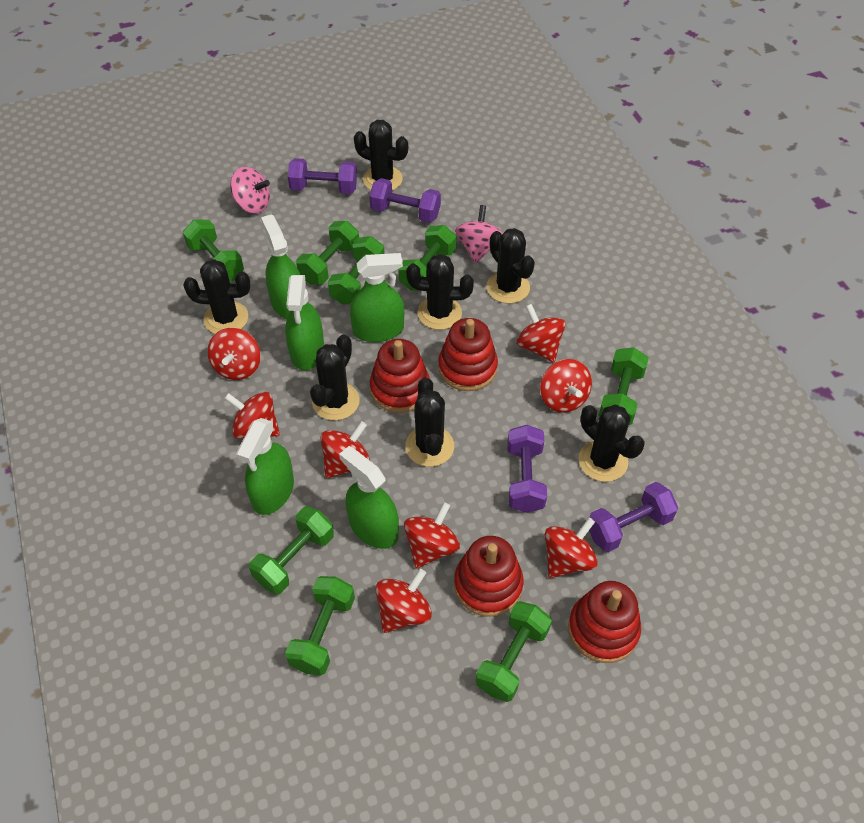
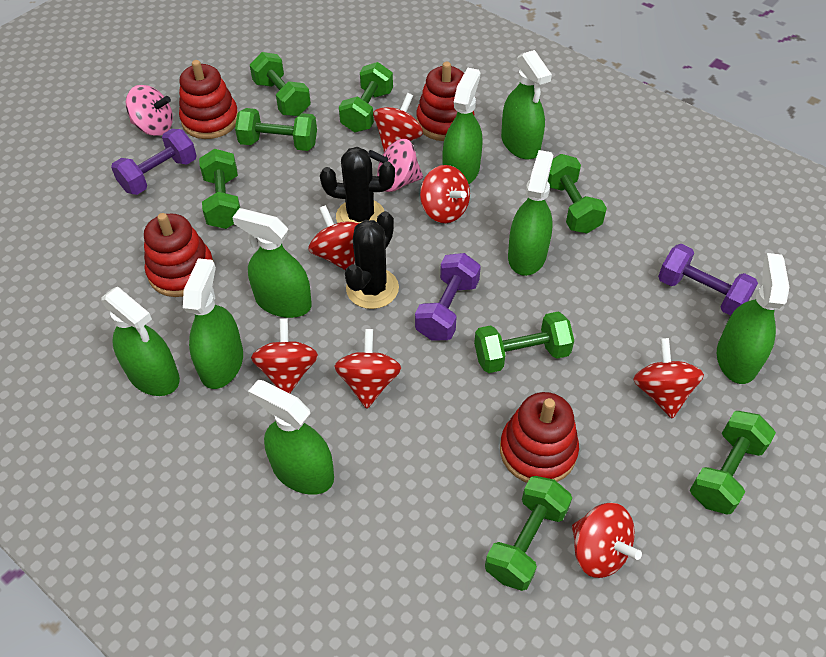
black cactus: 7 -> 2
green spray bottle: 5 -> 8
purple dumbbell: 4 -> 3
red spinning top: 8 -> 7

